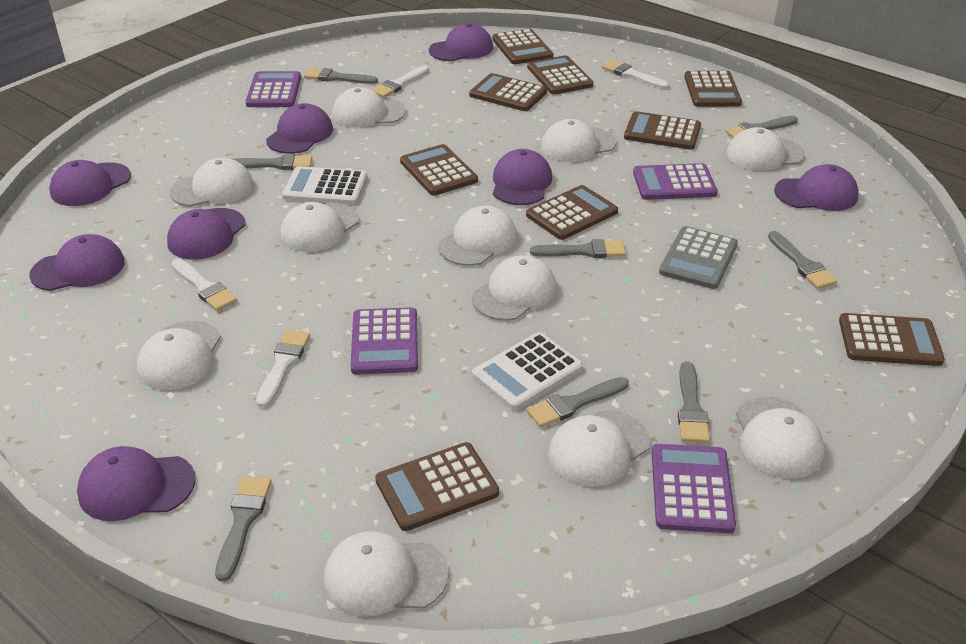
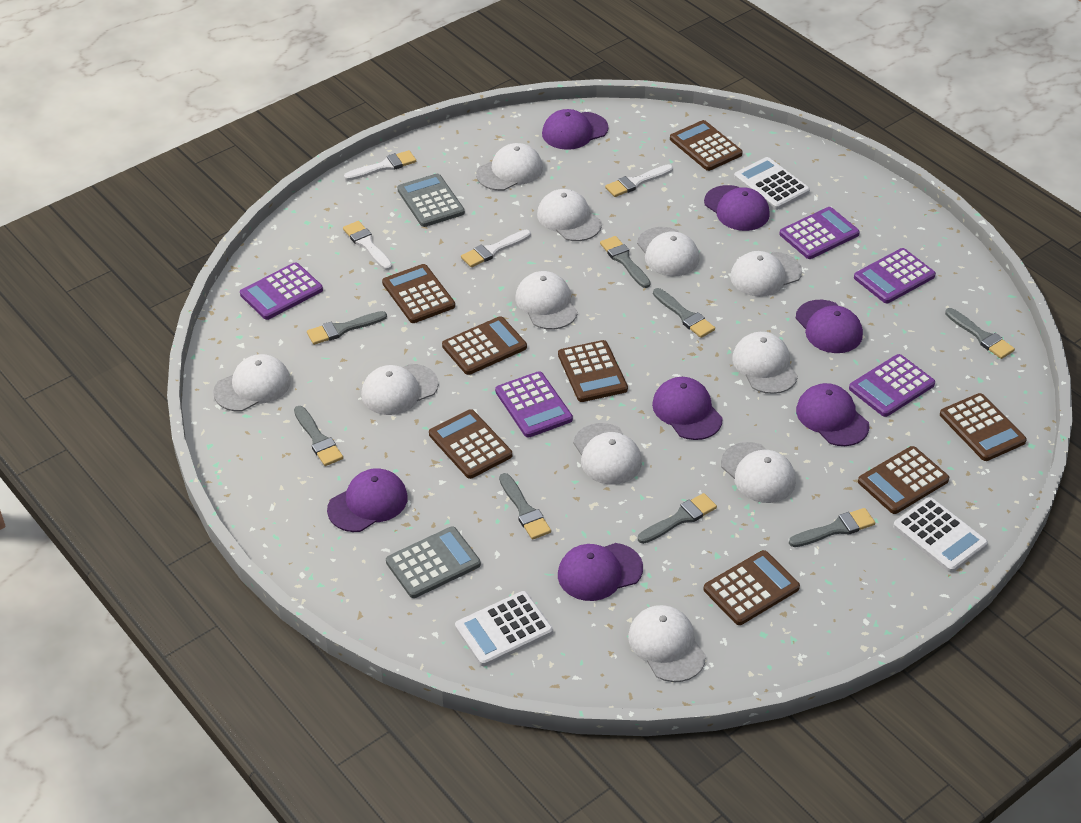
brown calculator: 9 -> 8
grey calculator: 1 -> 2
purple calculator: 4 -> 5
purple cap: 8 -> 7
white calculator: 2 -> 3

